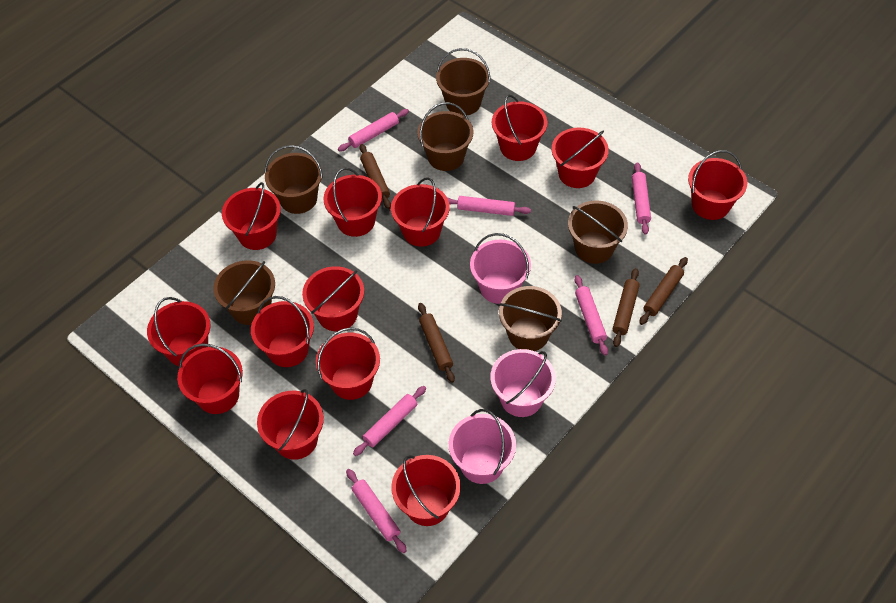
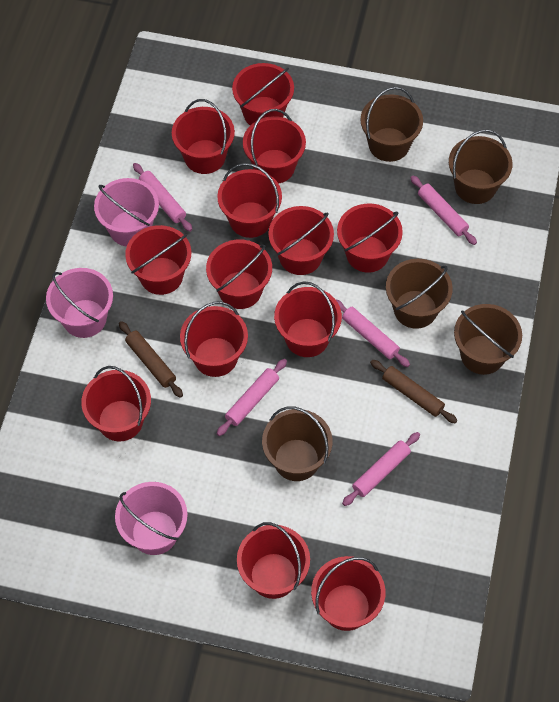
brown bucket: 6 -> 5
brown rolling pin: 4 -> 2
pink rolling pin: 6 -> 5

